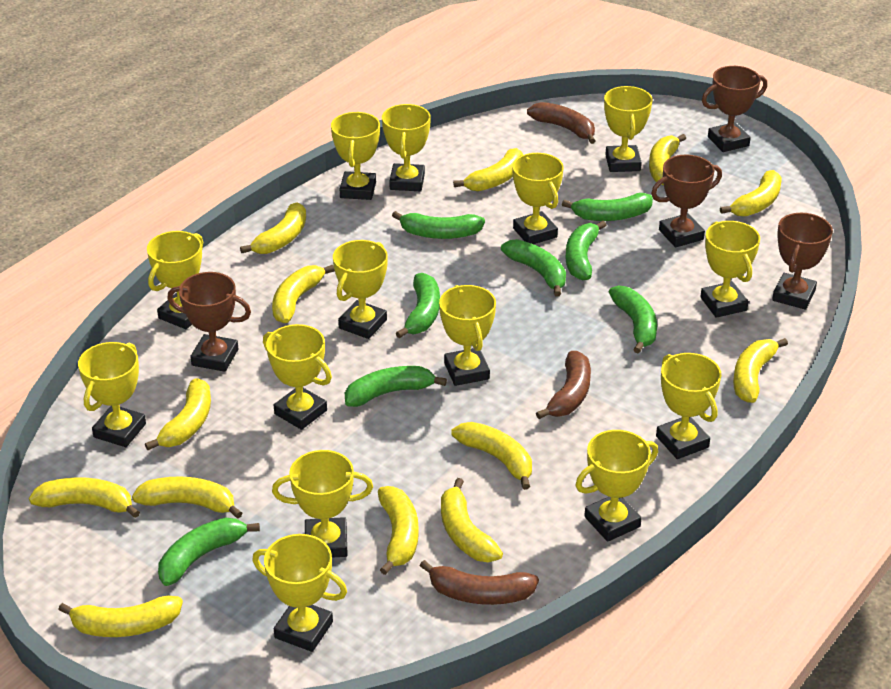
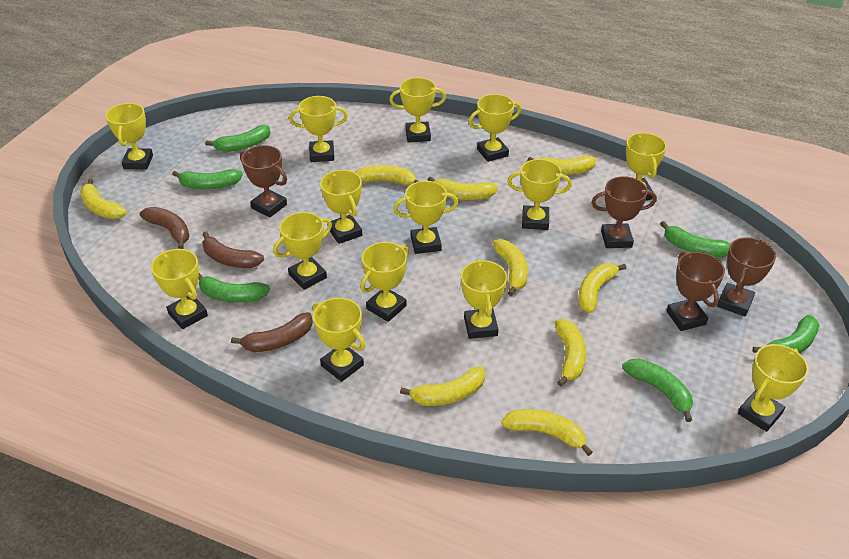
green banana: 8 -> 6
yellow banana: 13 -> 9

